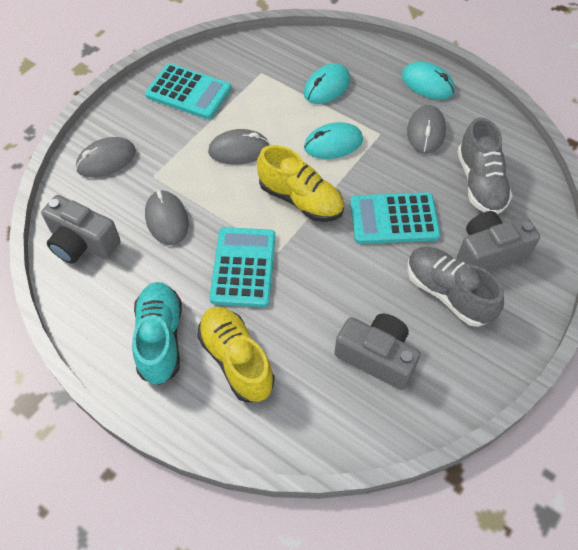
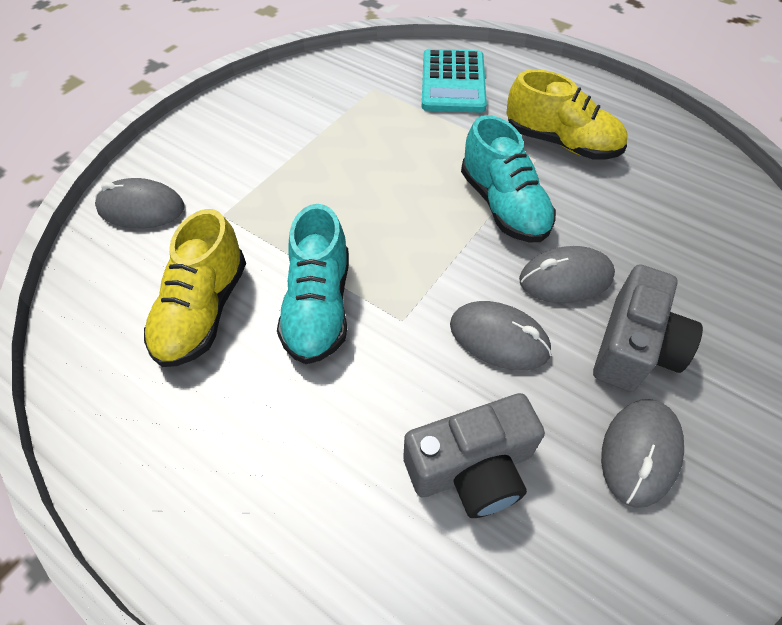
grey camera: 3 -> 2
grey shoe: 2 -> 0
turquoise calculator: 3 -> 1
turquoise mouse: 3 -> 0
turquoise shoe: 1 -> 2

